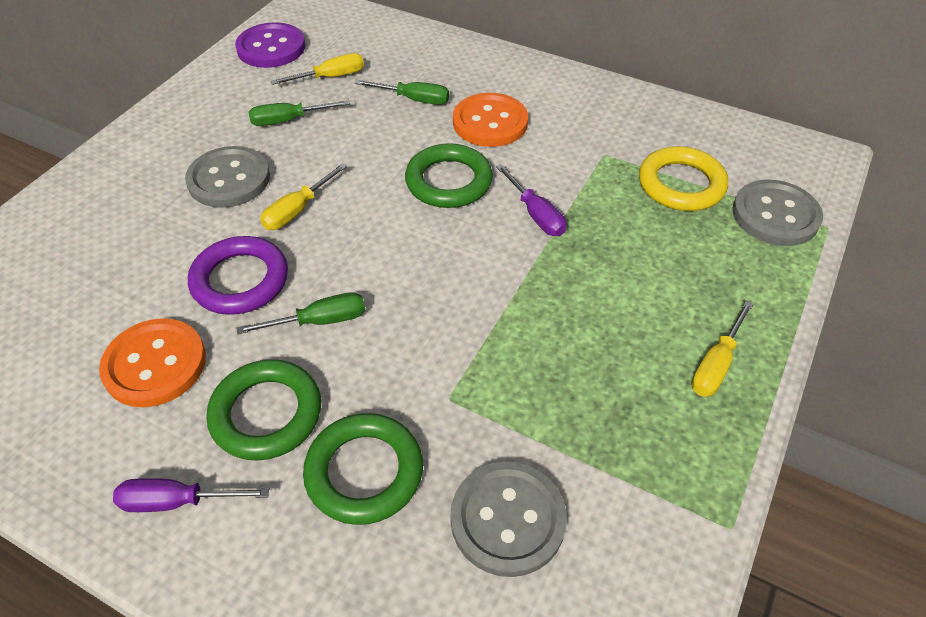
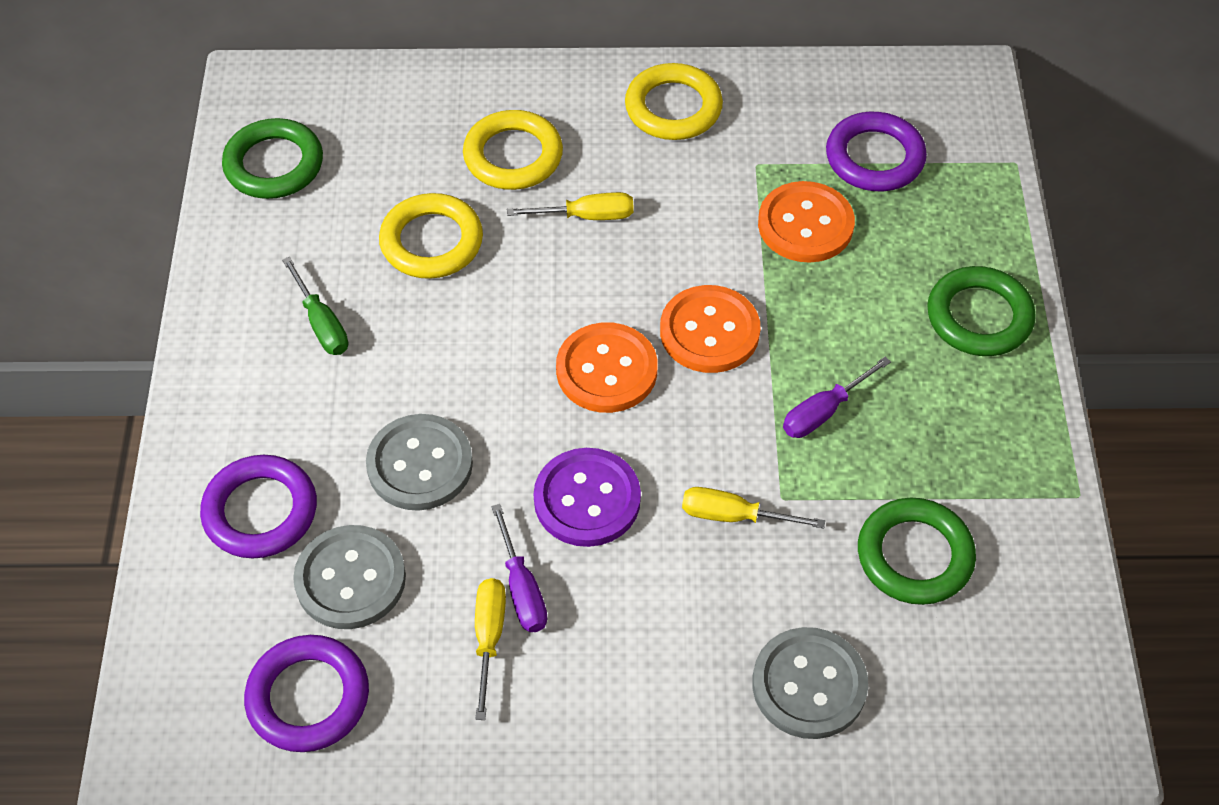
green screwdriver: 3 -> 1
orange button: 2 -> 3
purple ring: 1 -> 3
yellow ring: 1 -> 3

